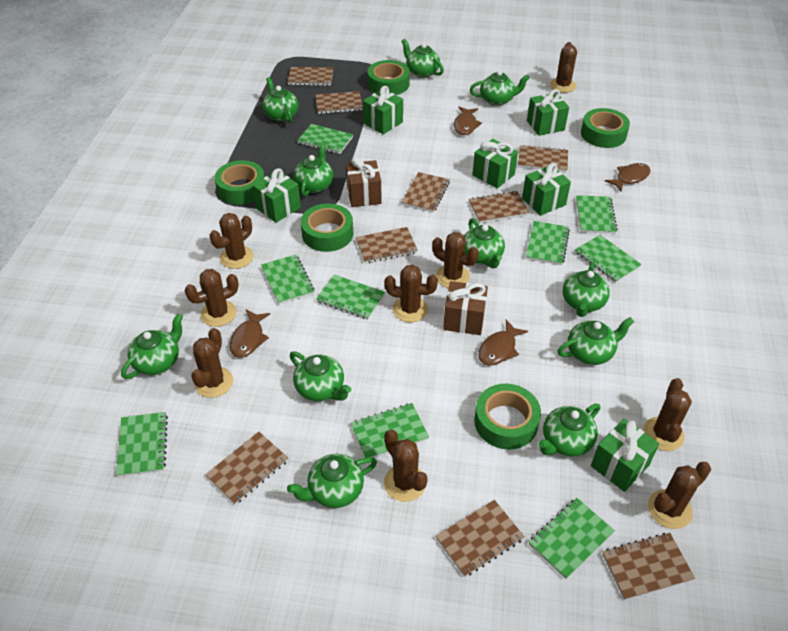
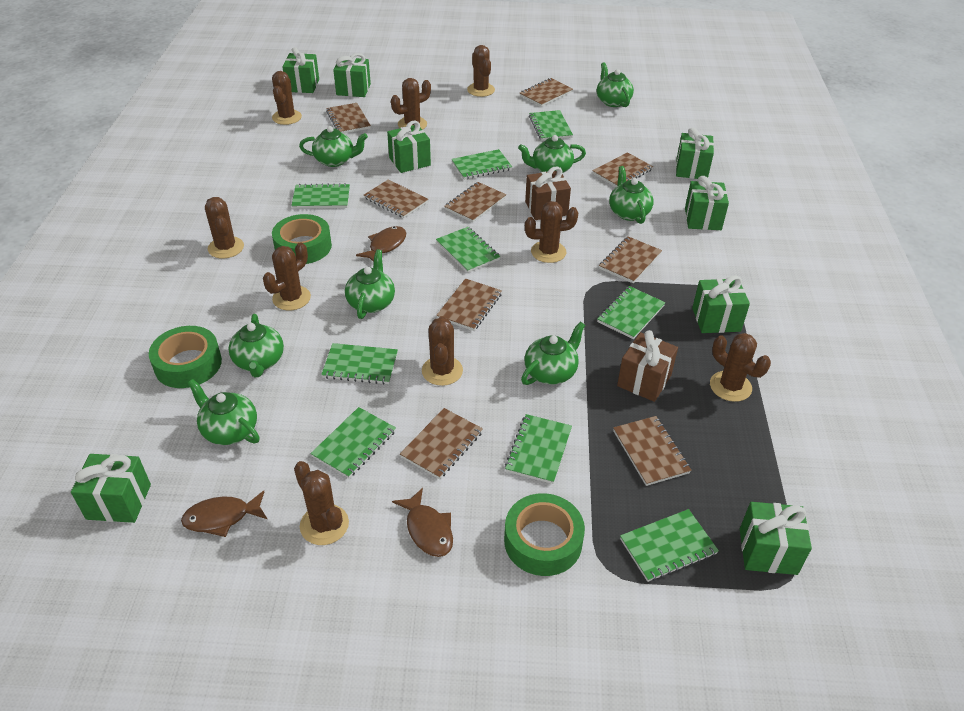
brown fish: 4 -> 3
green gift: 6 -> 8
green tape: 5 -> 3
green teapot: 11 -> 8

